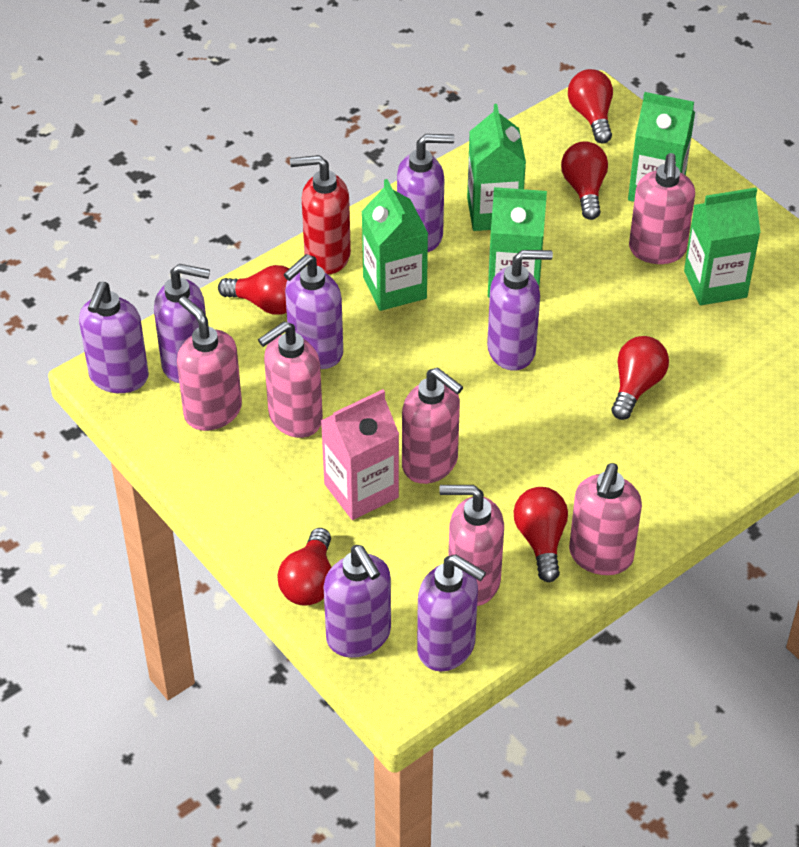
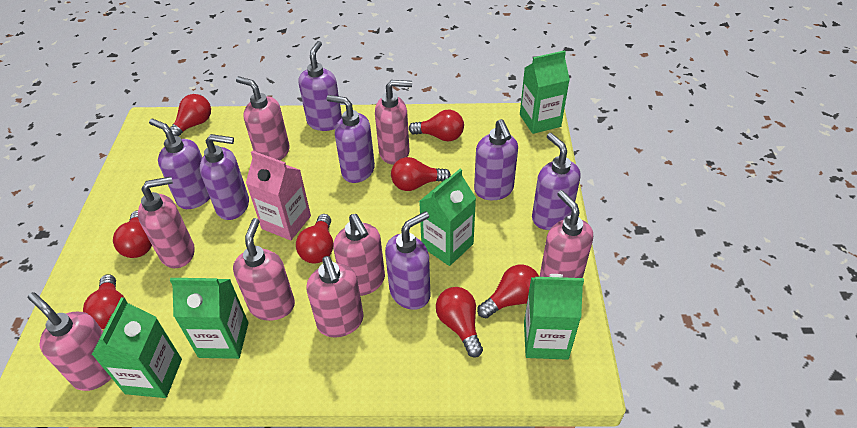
pink soap dispenser: 6 -> 8
red light bulb: 6 -> 8
red soap dispenser: 1 -> 0

